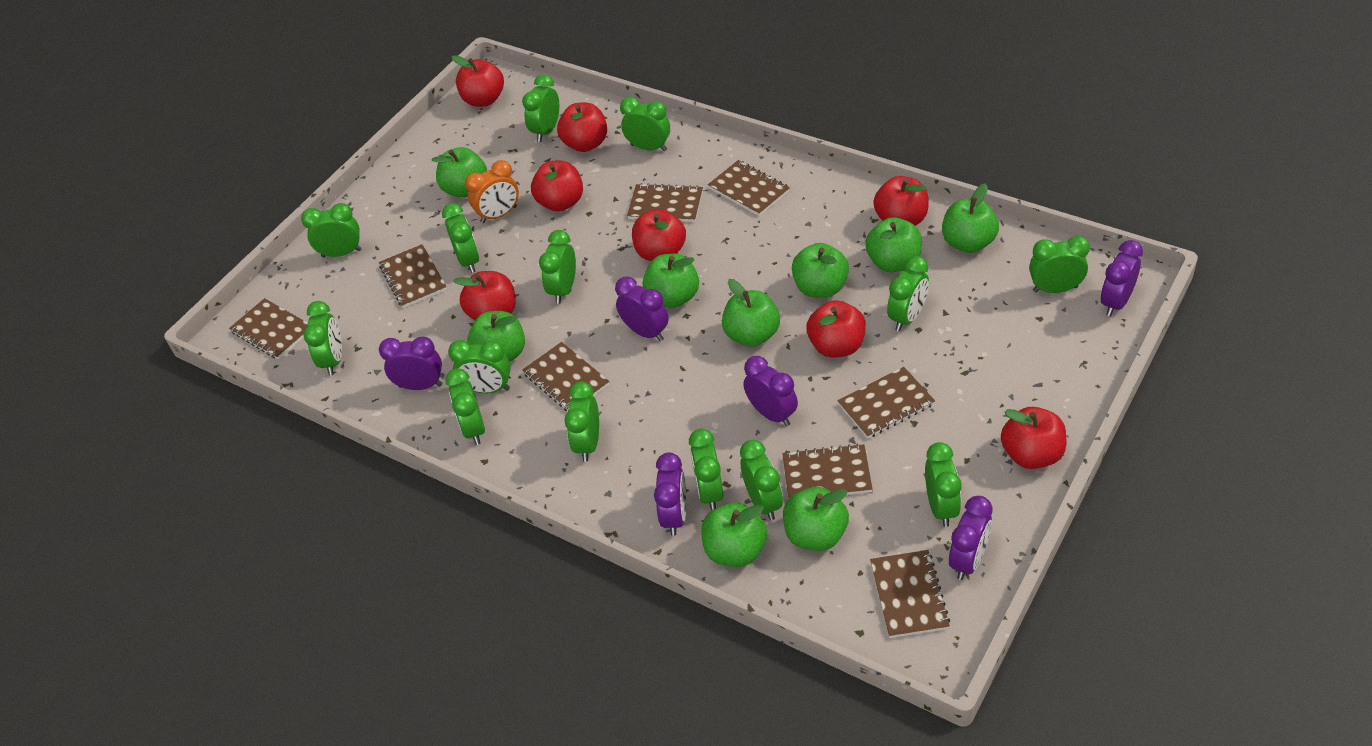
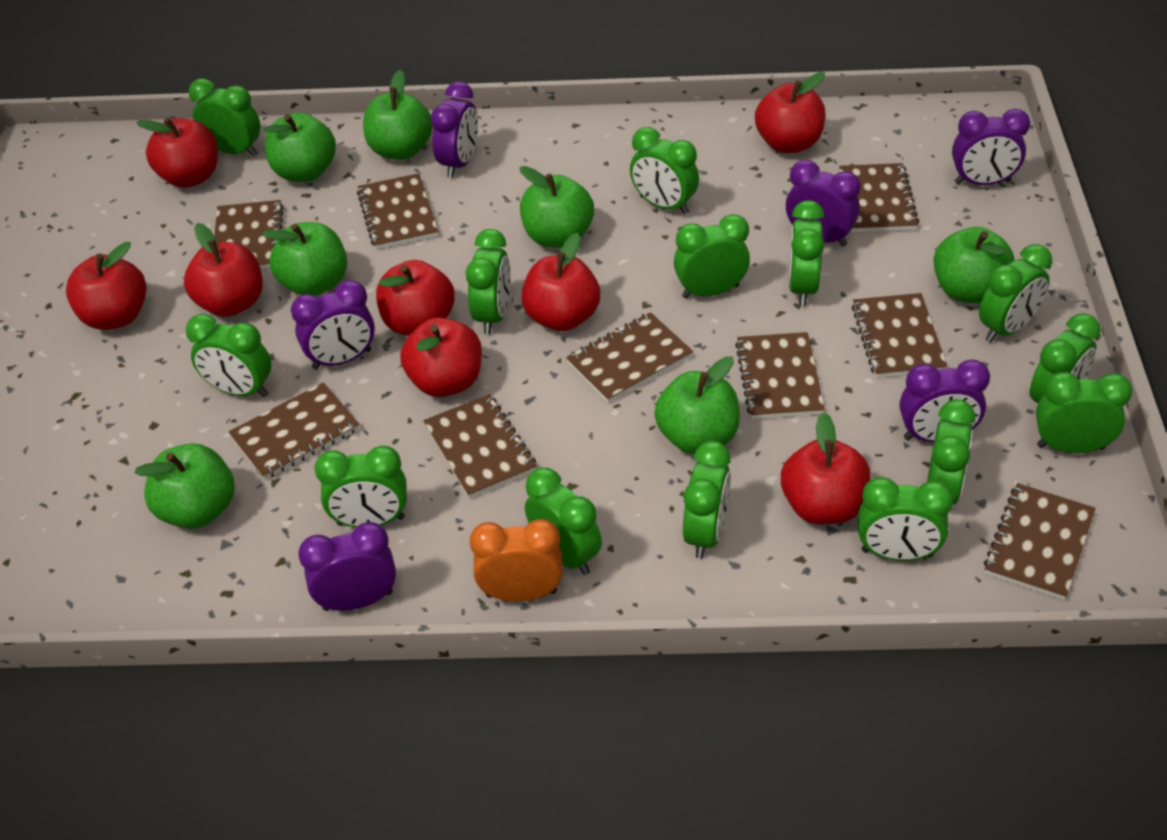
brown notebook: 8 -> 9
green apple: 9 -> 7

